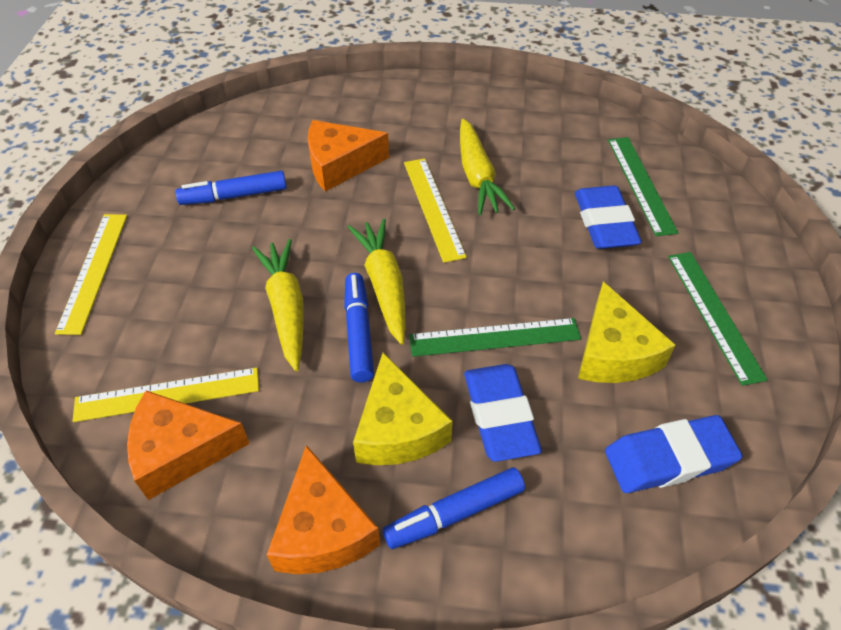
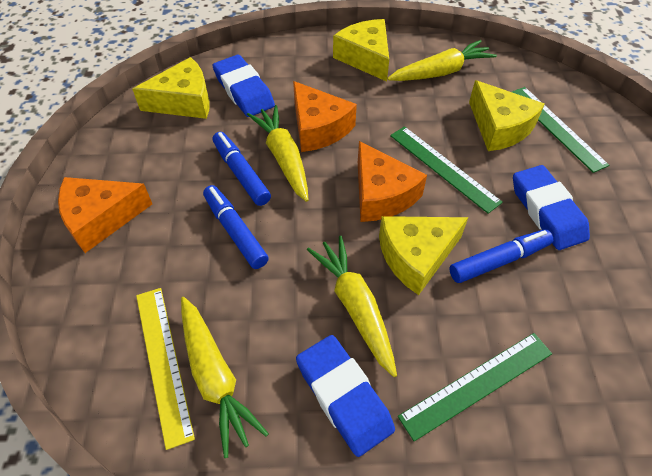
yellow carrot: 3 -> 4
yellow cheese: 2 -> 4
yellow ruler: 3 -> 1

